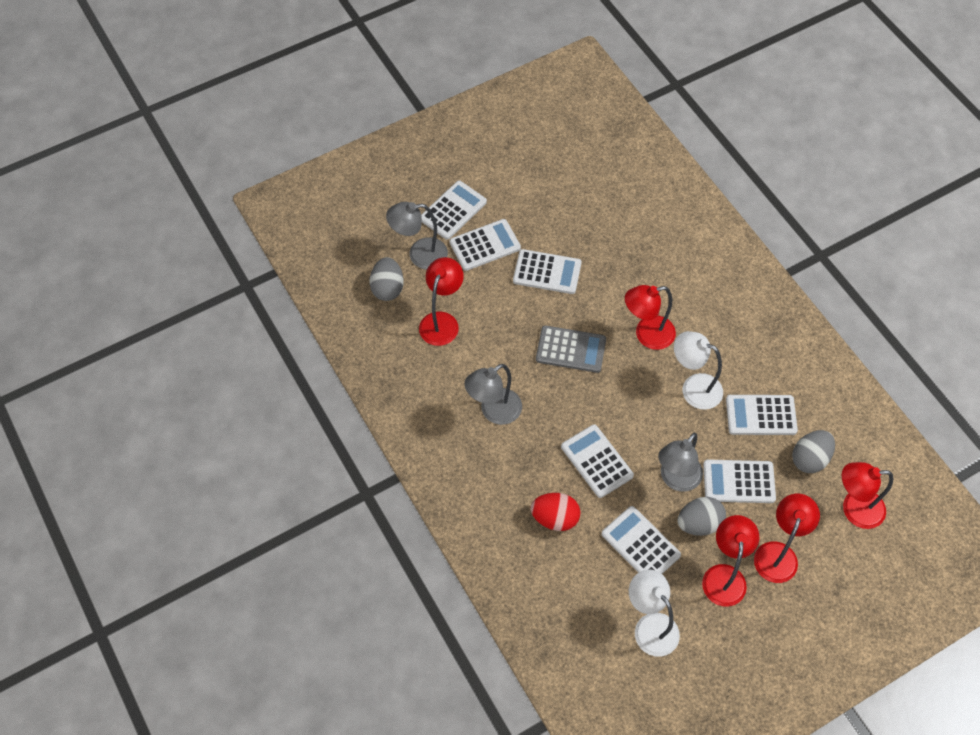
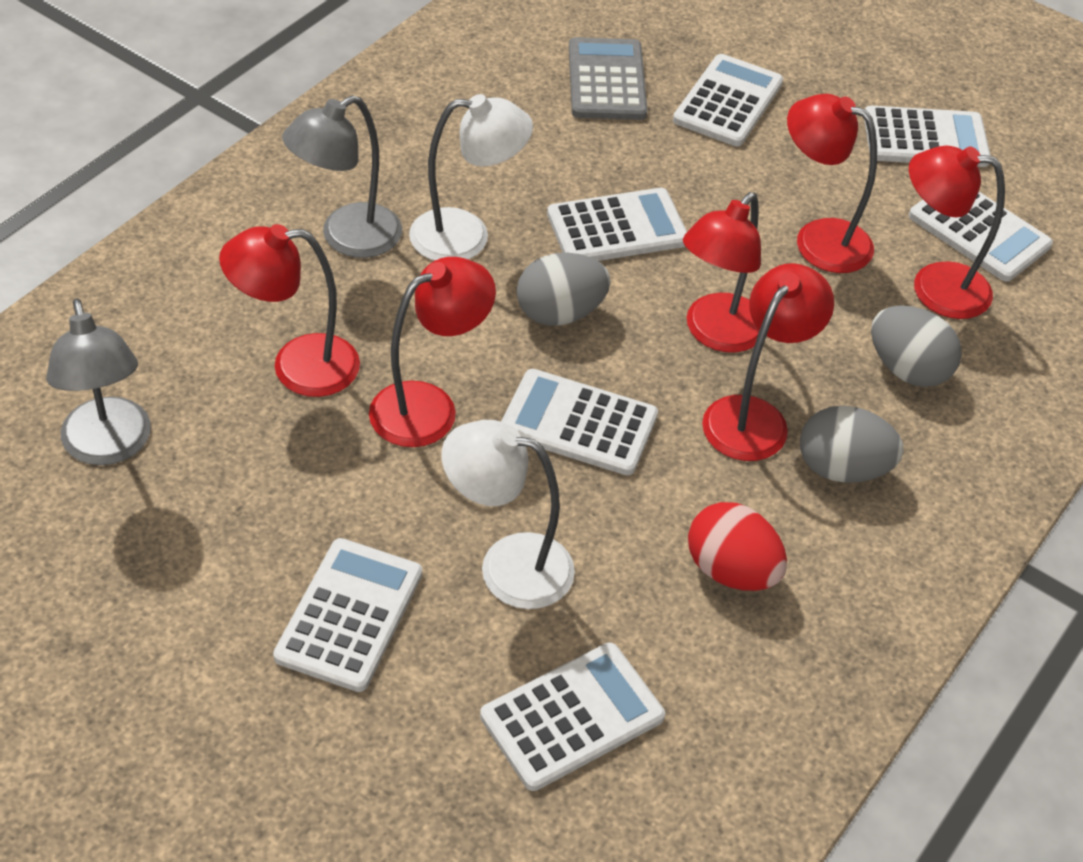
grey lamp: 3 -> 2
red lamp: 5 -> 6

